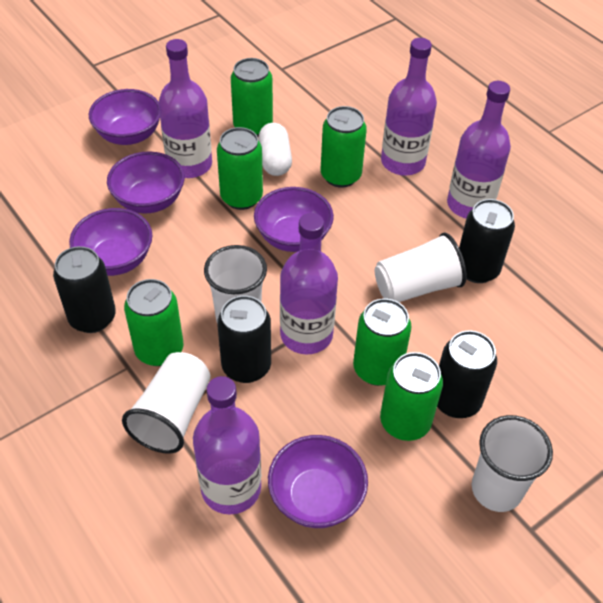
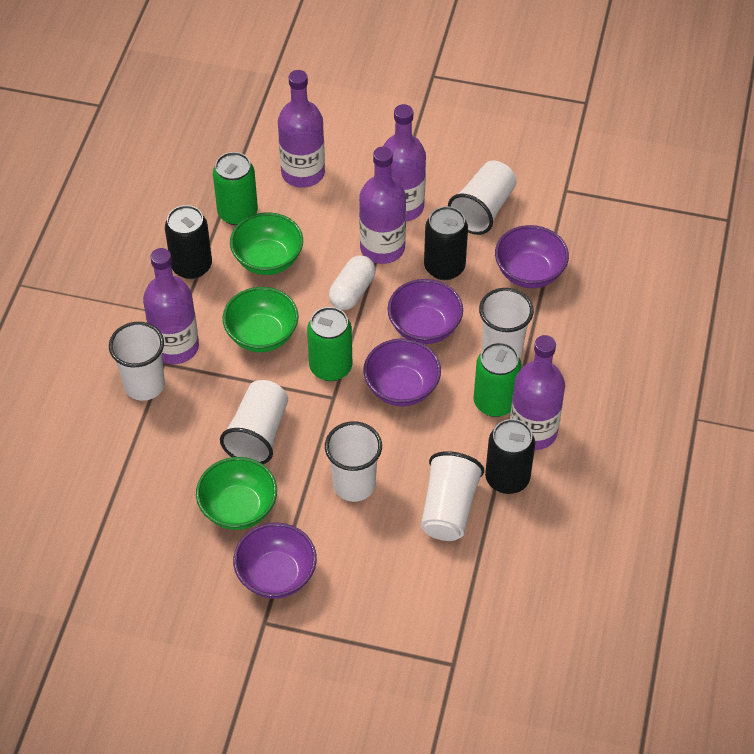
black can: 4 -> 3
green bowl: 0 -> 3
green can: 6 -> 3
purple bowl: 5 -> 4
white cup: 4 -> 6

